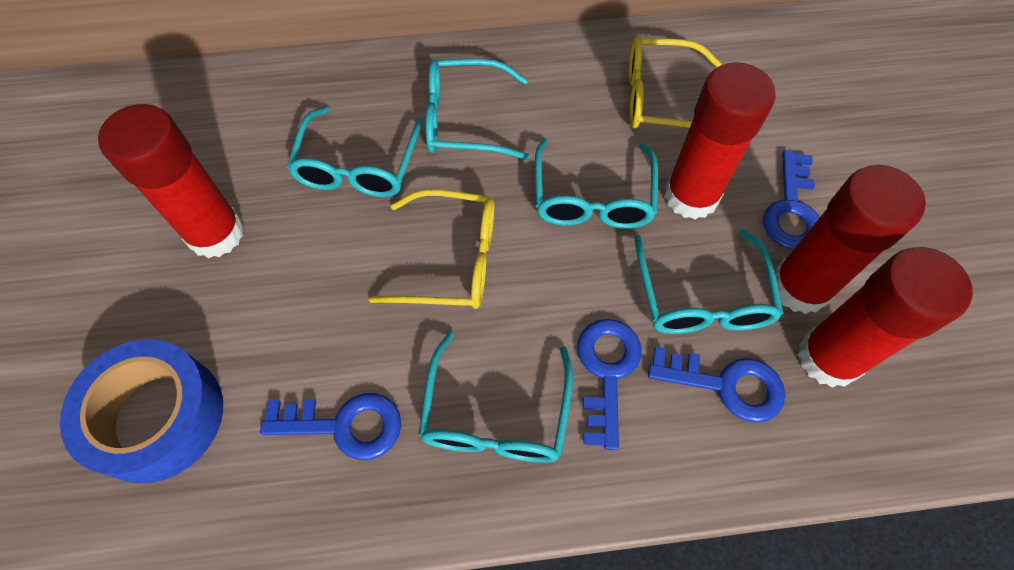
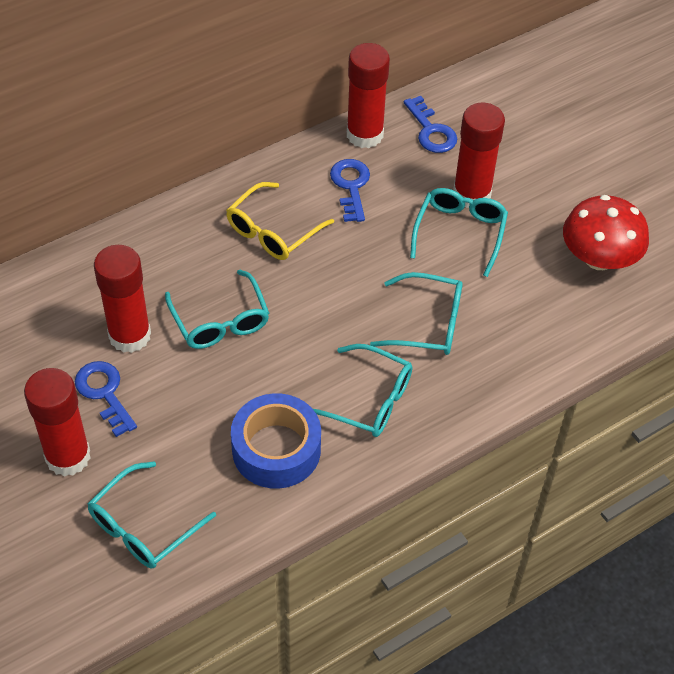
blue key: 4 -> 3
red mushroom: 0 -> 1
yellow glasses: 2 -> 1

